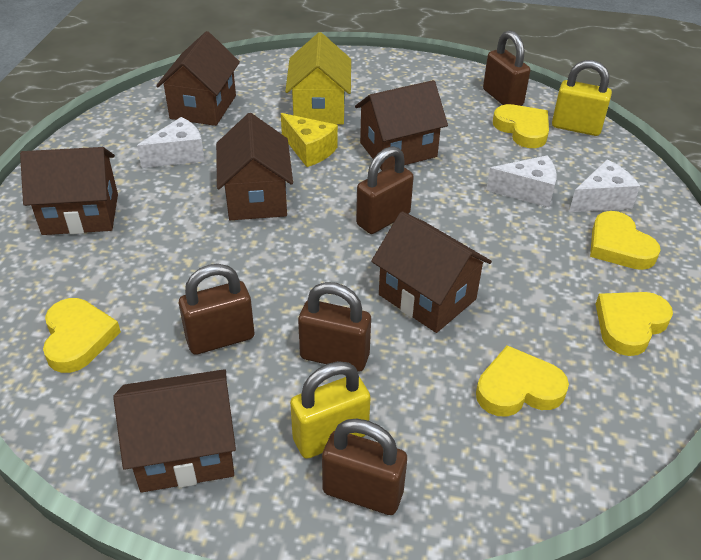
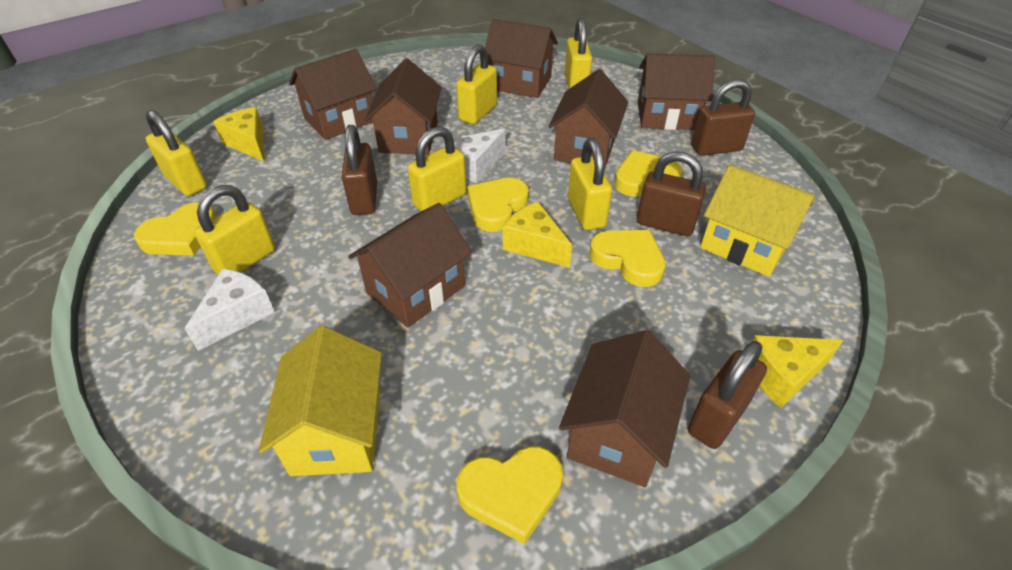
brown house: 6 -> 7
brown padlock: 5 -> 4
white cheese: 3 -> 2
yellow cheese: 1 -> 3
yellow house: 1 -> 2
yellow padlock: 2 -> 6

